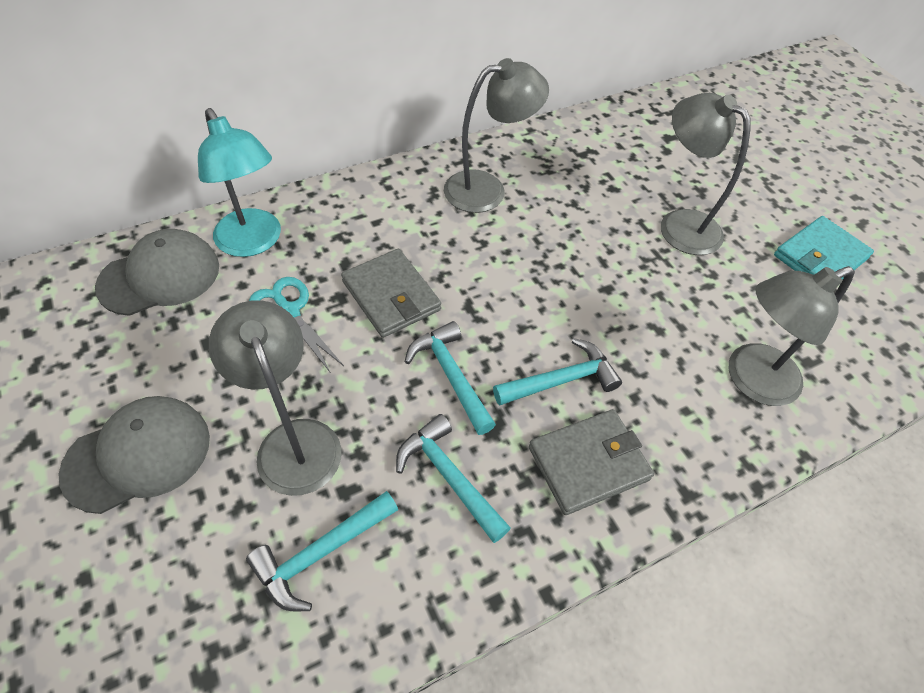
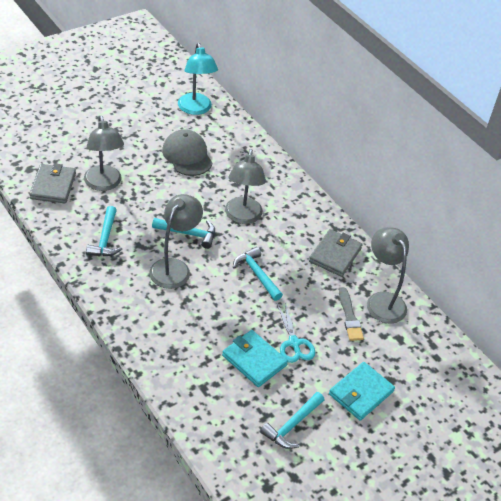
grey brush: 0 -> 1
grey cap: 2 -> 1
turquoise wallet: 1 -> 2

